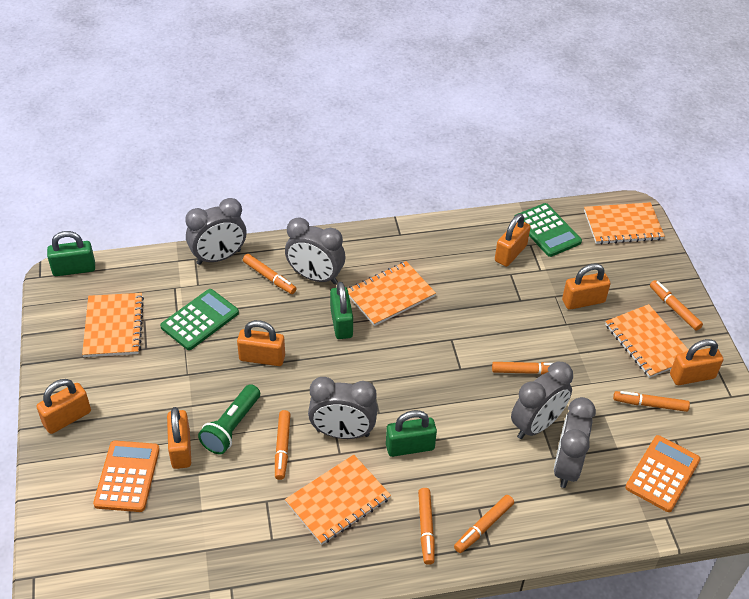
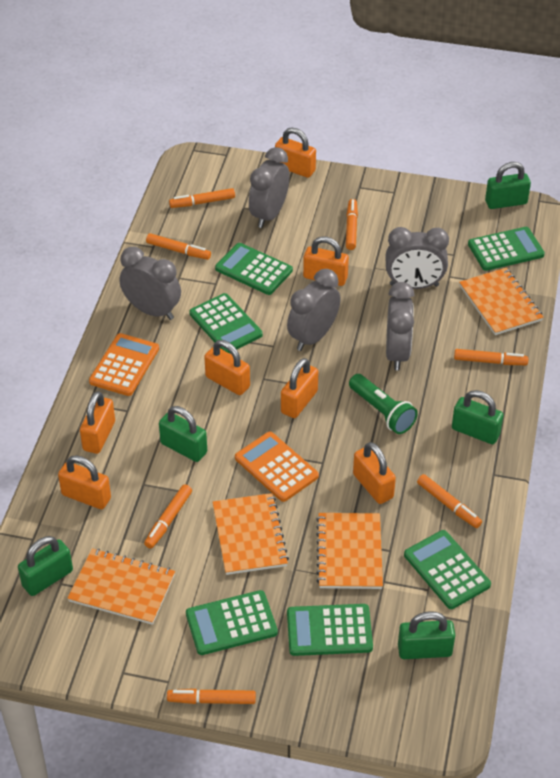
green calculator: 2 -> 6
green padlock: 3 -> 5
orange notebook: 5 -> 4
orange padlock: 6 -> 7

